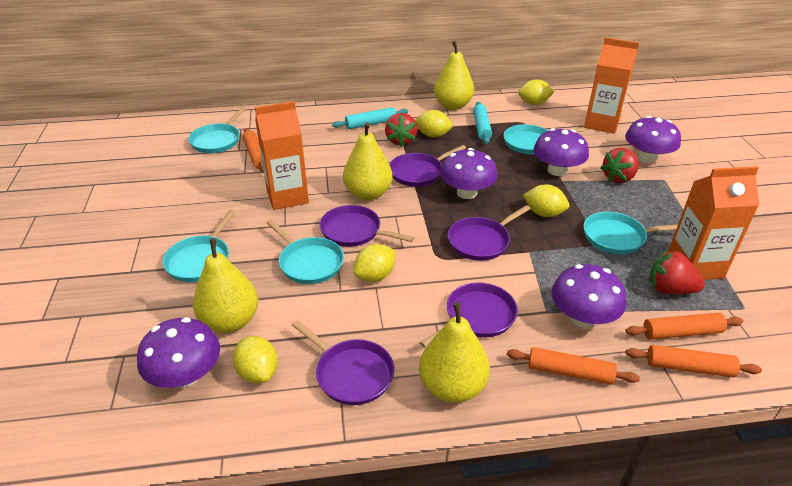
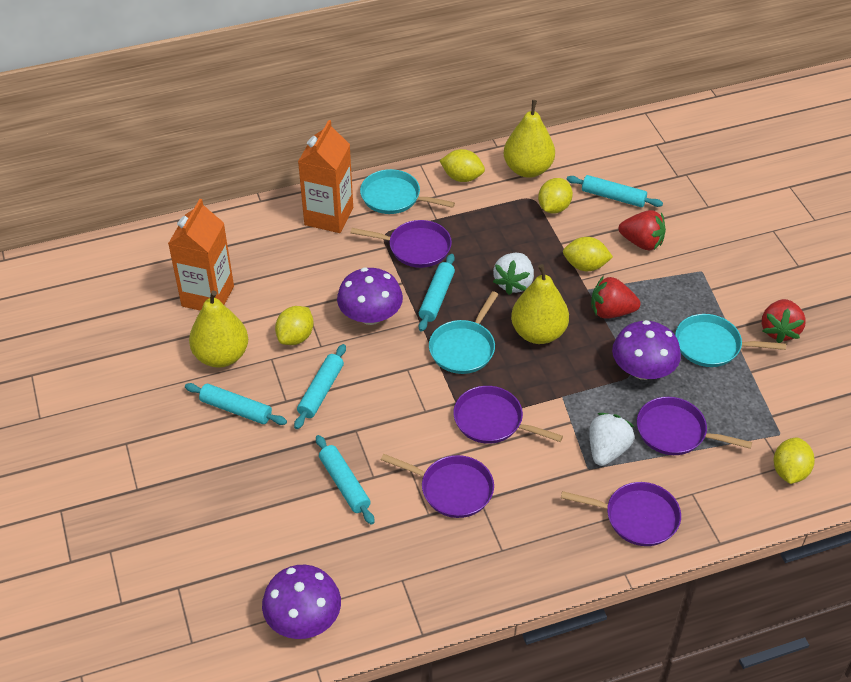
orange carton: 3 -> 2
orange rolling pin: 4 -> 0
purple mushroom: 5 -> 3
turquoise pan: 5 -> 3
turquoise rolling pin: 2 -> 5
white strawberry: 0 -> 2
yellow pear: 4 -> 3

